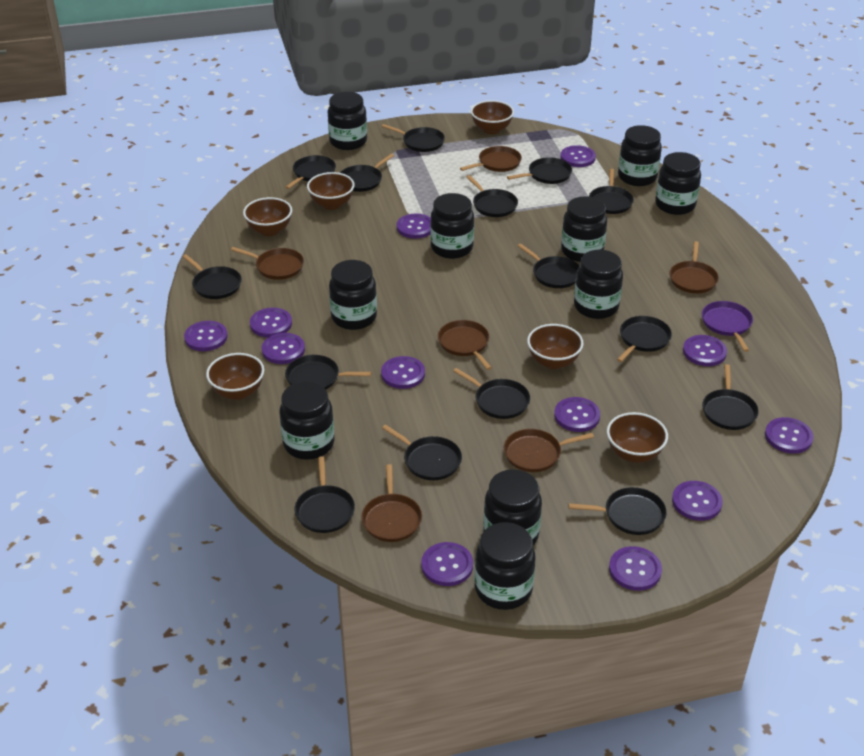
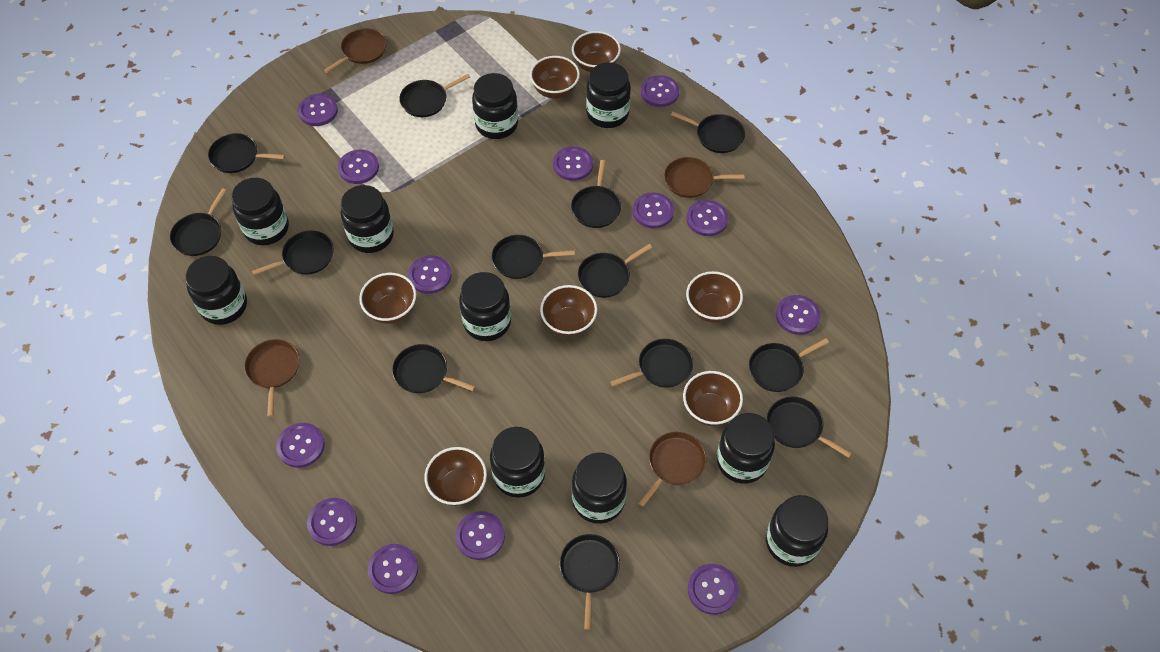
black pan: 15 -> 13
brown bowl: 6 -> 7
brown pan: 6 -> 4
purple button: 12 -> 13
purple pan: 1 -> 0

